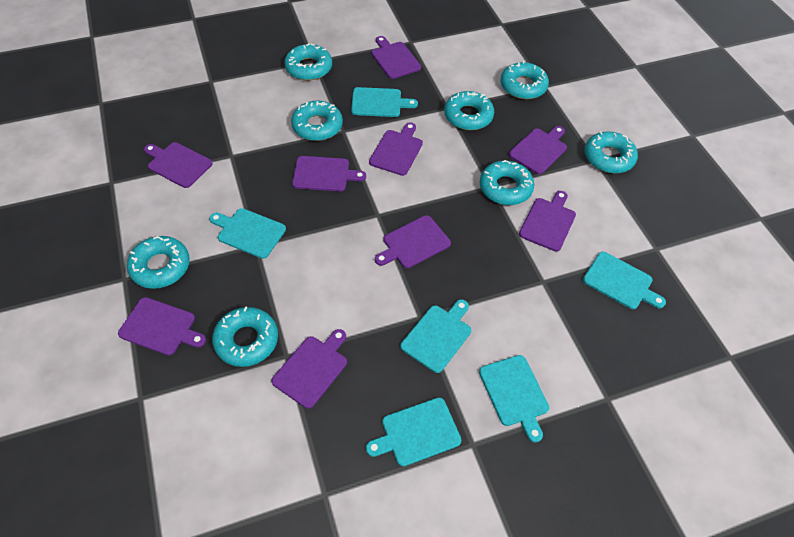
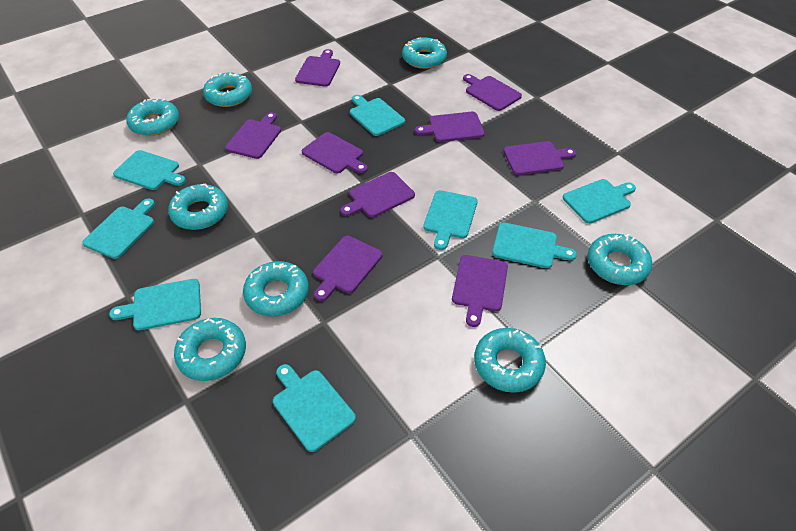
turquoise cutting board: 6 -> 8

